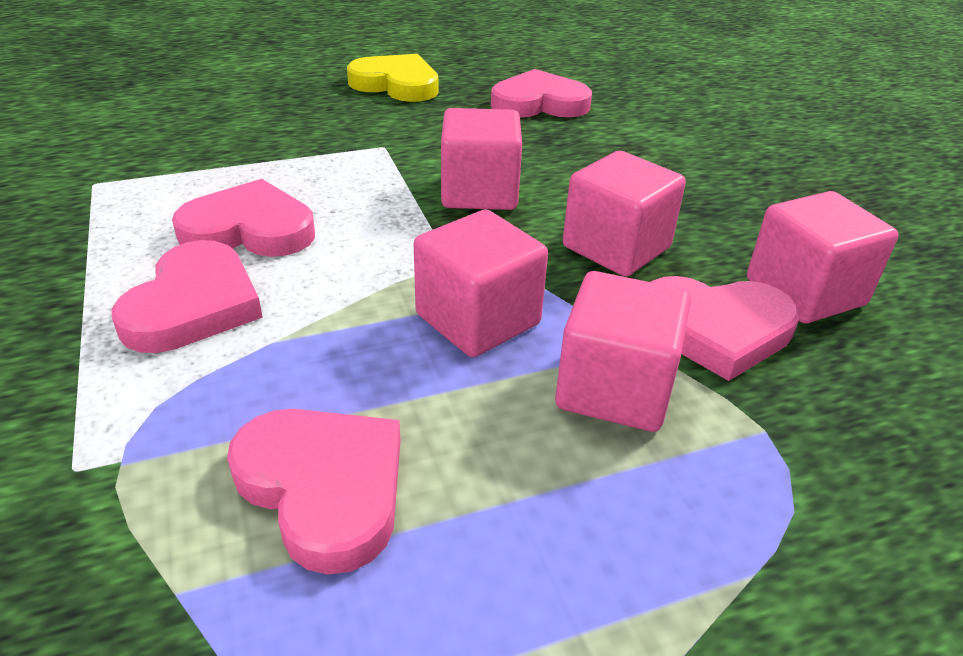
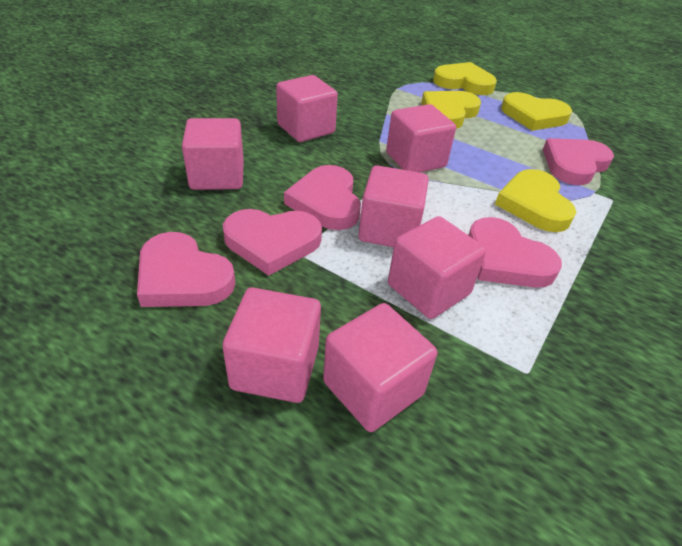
pink cube: 5 -> 7
yellow heart: 1 -> 4

